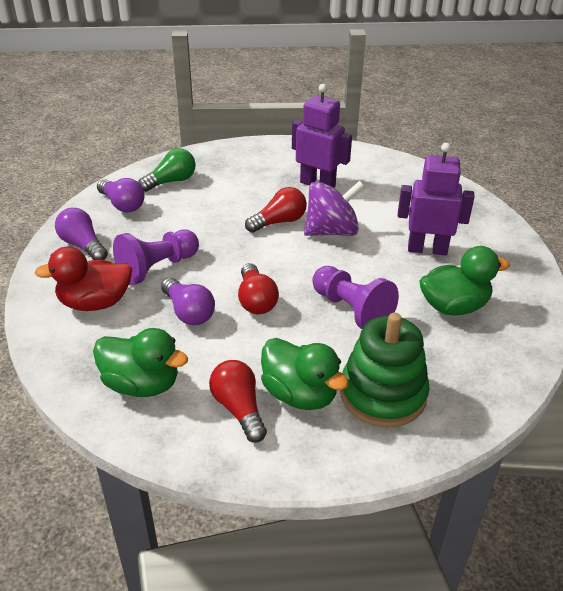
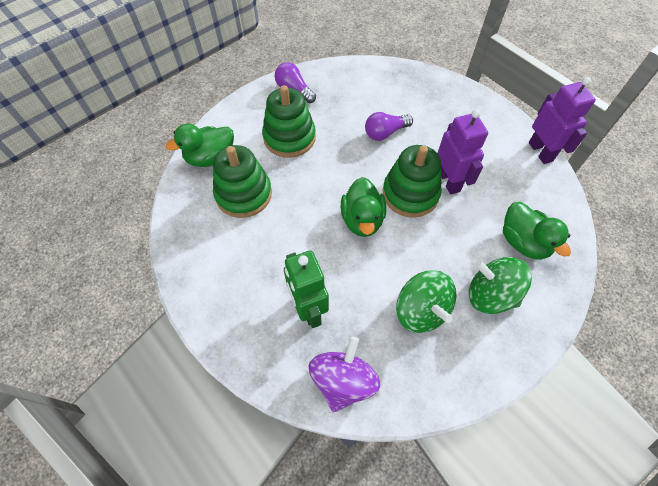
green light bulb: 1 -> 0
green robot: 0 -> 1
green spinning top: 0 -> 2
green stacking toy: 1 -> 3
purple light bulb: 3 -> 2
purple pawn: 2 -> 0
red duck: 1 -> 0
red light bulb: 3 -> 0

